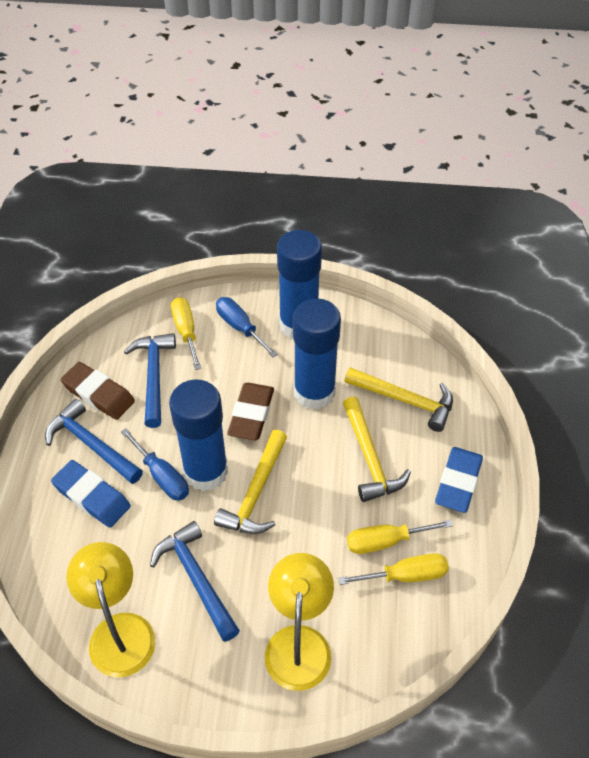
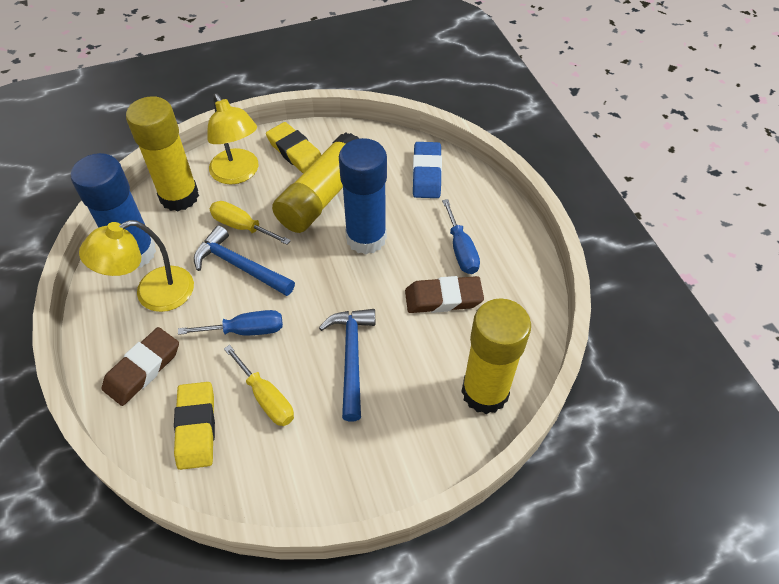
blue eraser: 2 -> 1
blue glue stick: 3 -> 2
blue hammer: 3 -> 2
yellow eraser: 0 -> 2
yellow glue stick: 0 -> 3
yellow hammer: 3 -> 0
yellow screwdriver: 3 -> 2

